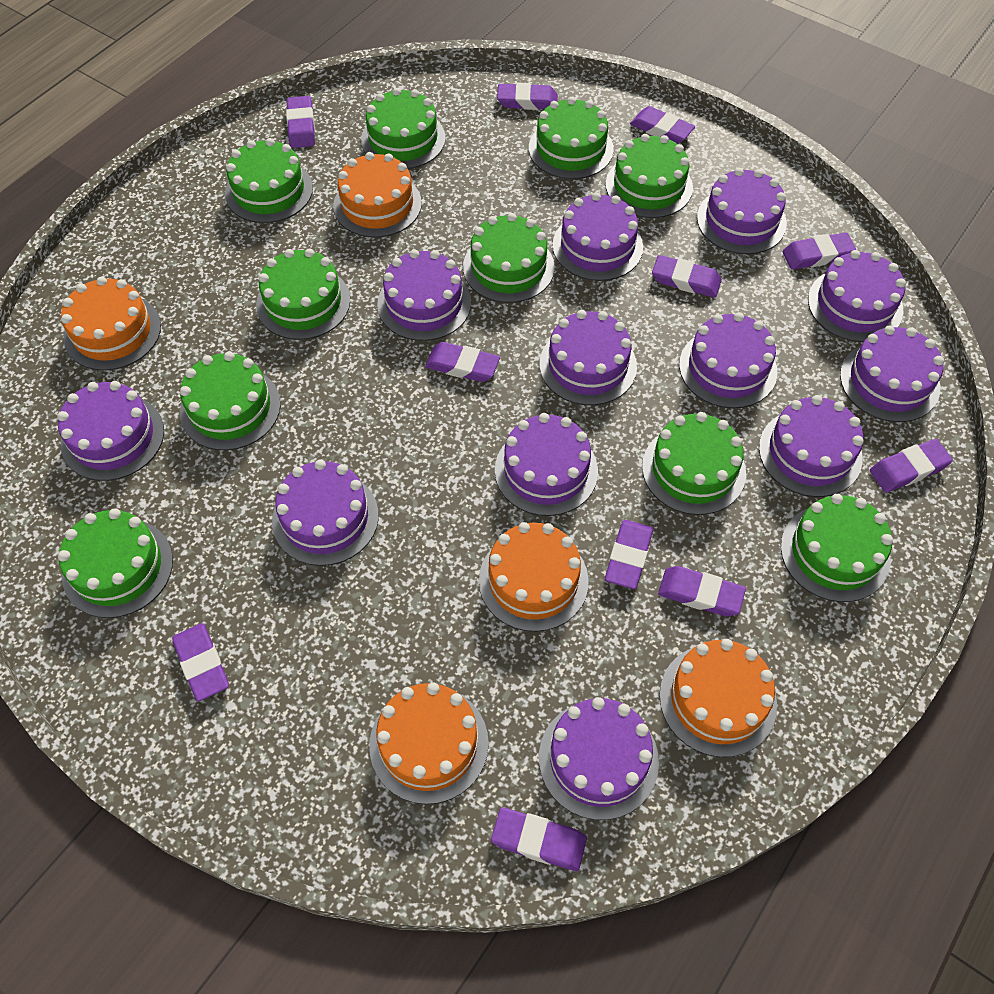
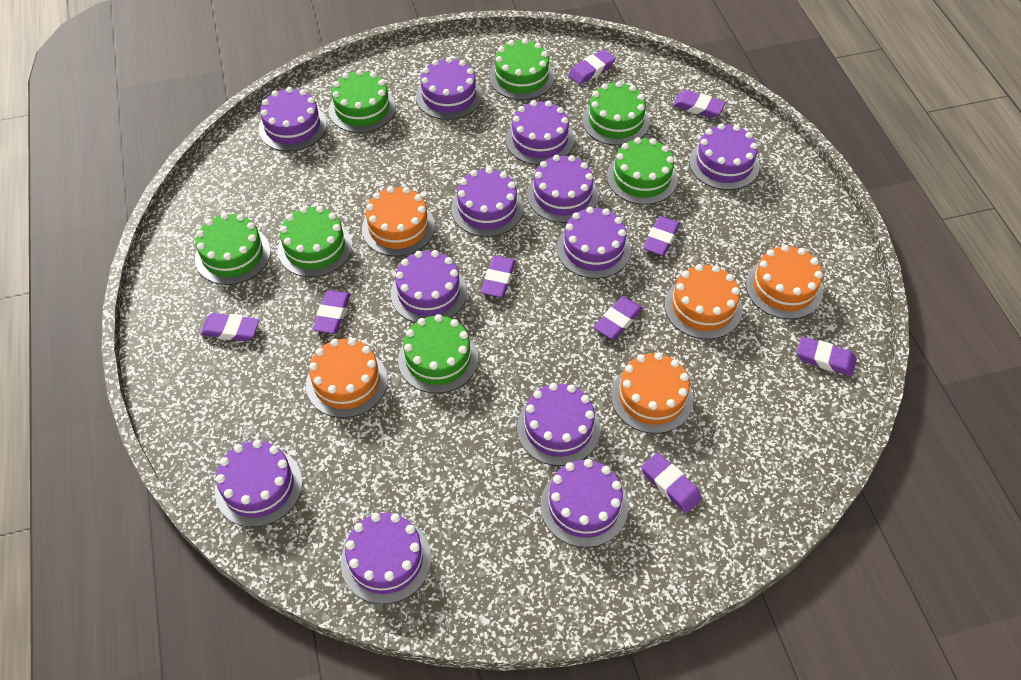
green cake: 10 -> 7
purple eraser: 11 -> 9

